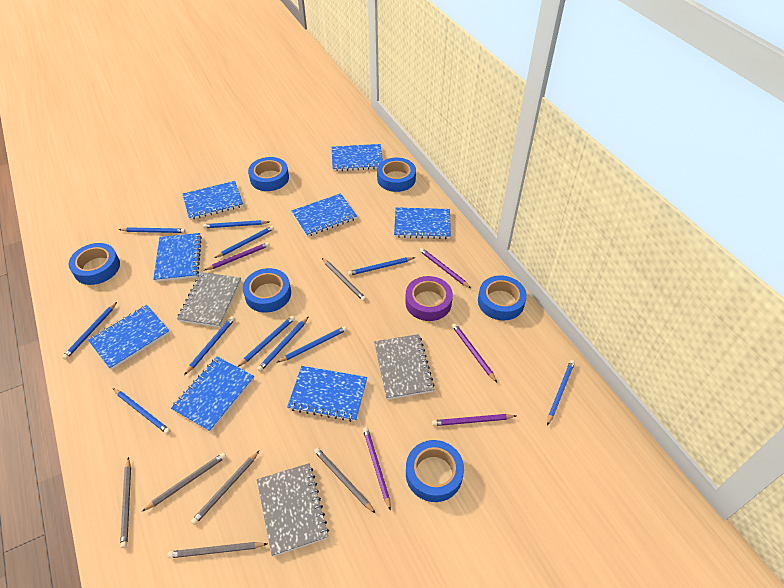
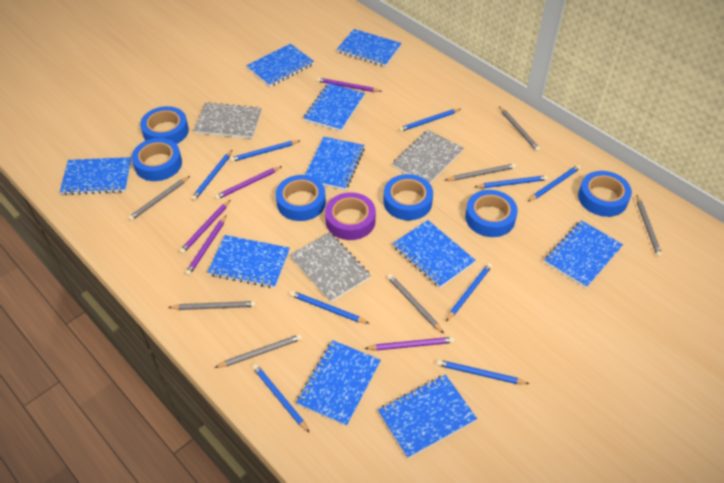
blue notebook: 8 -> 10
blue pencil: 11 -> 9
grey pencil: 6 -> 7

